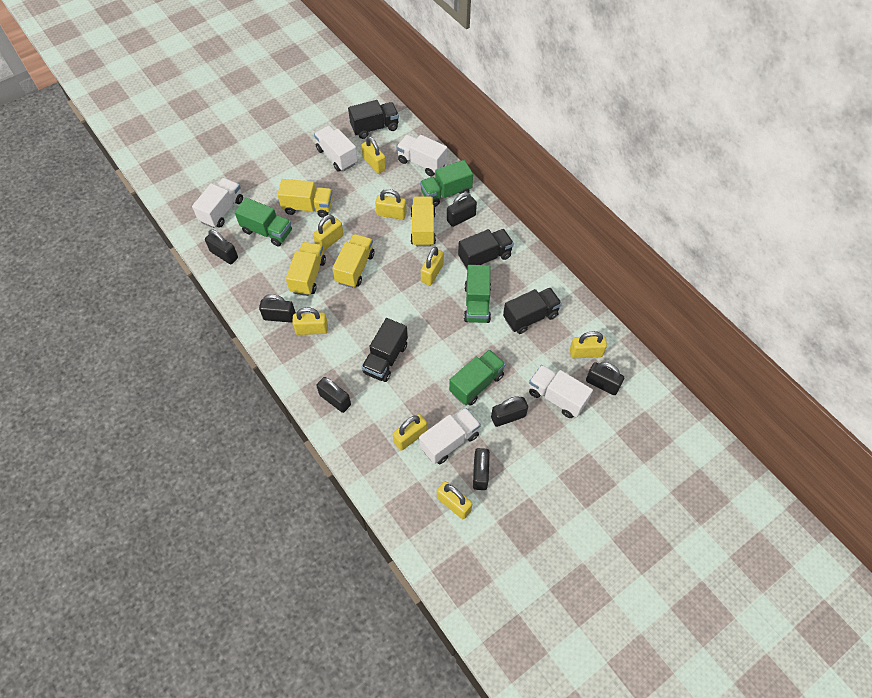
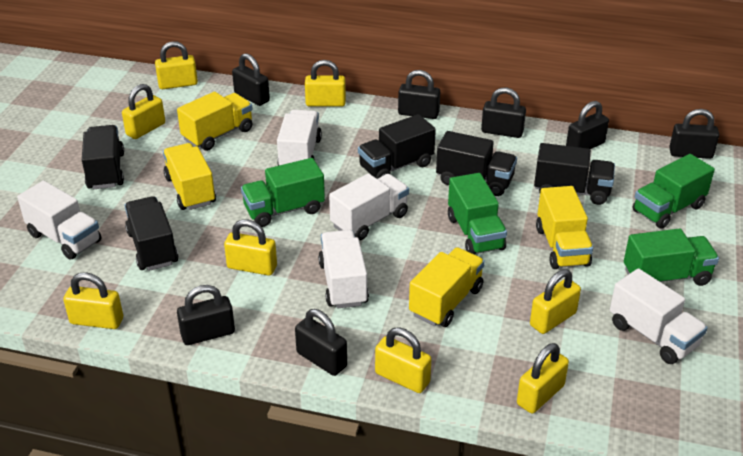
black truck: 4 -> 5

